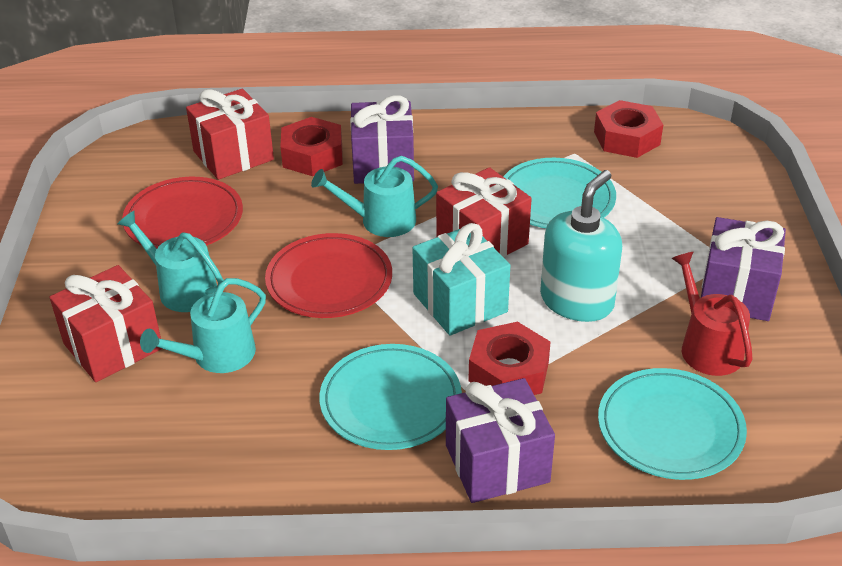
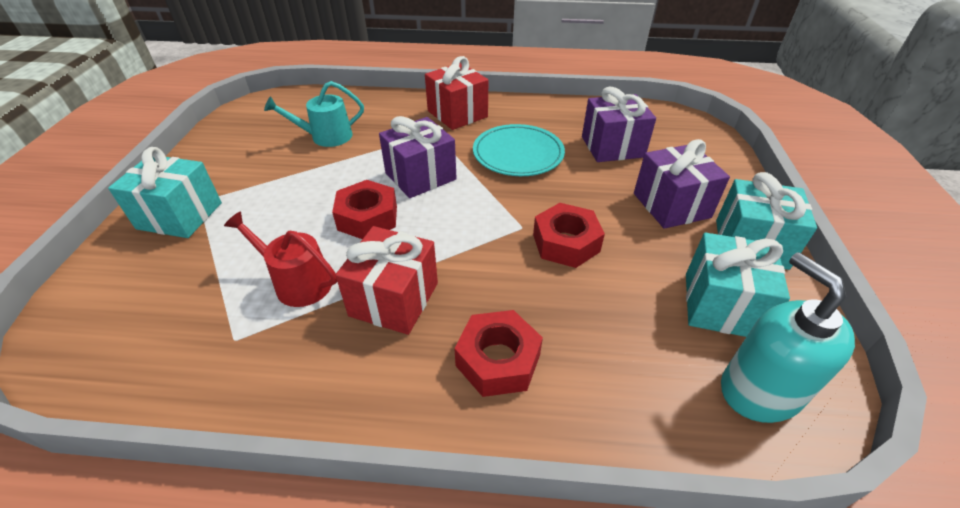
red gift: 3 -> 2
red plate: 2 -> 0
turquoise gift: 1 -> 3
turquoise plate: 3 -> 1
turquoise watering can: 3 -> 1

